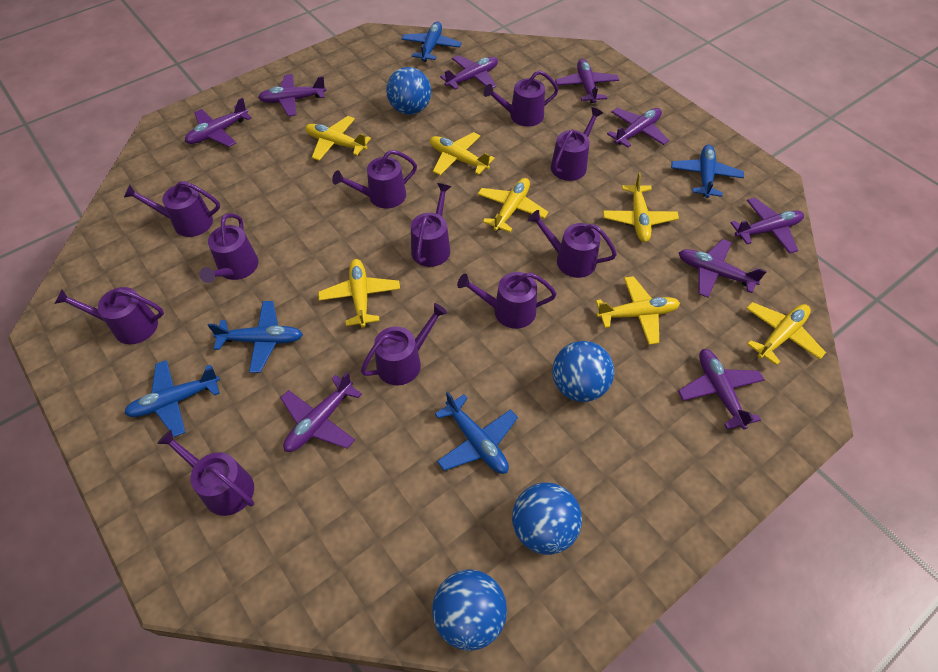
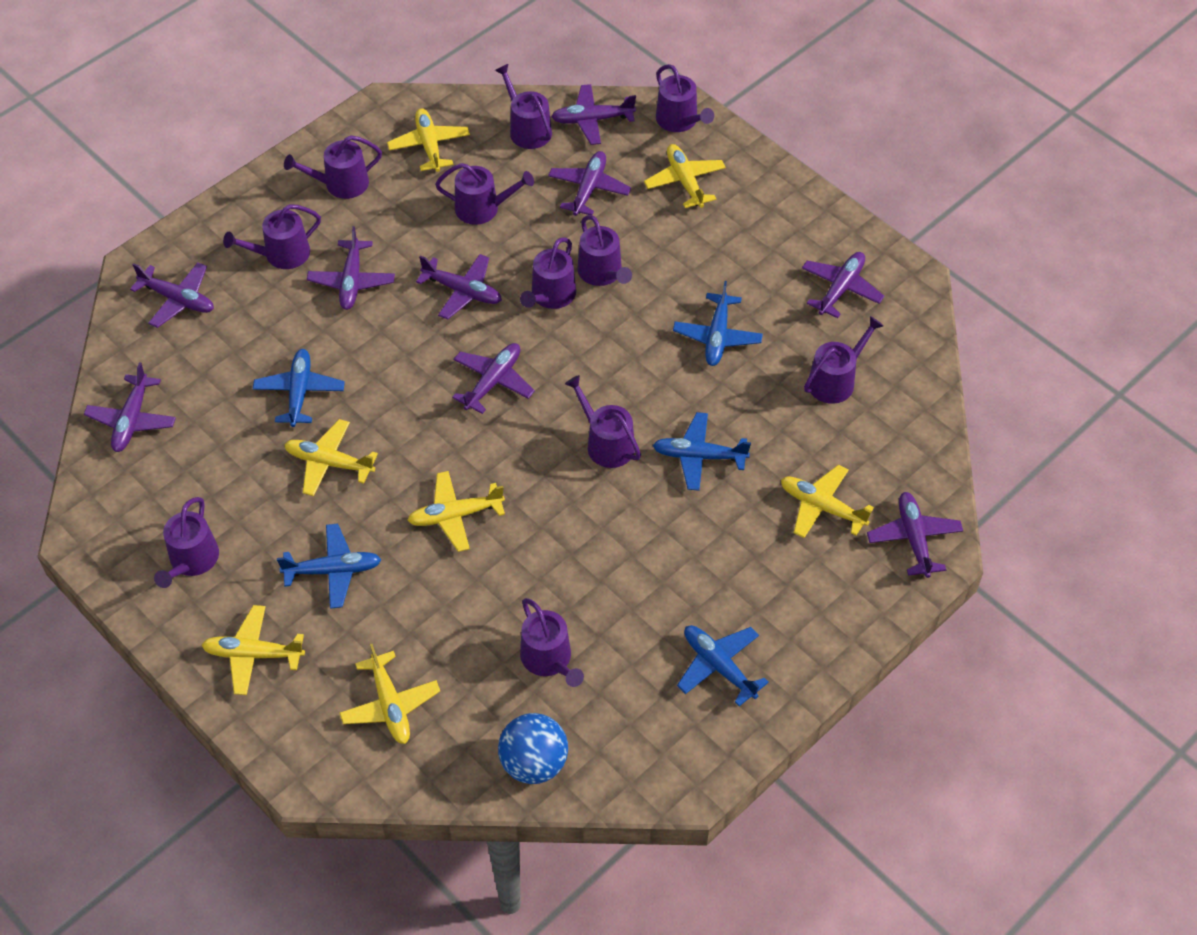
blue ball: 4 -> 1

